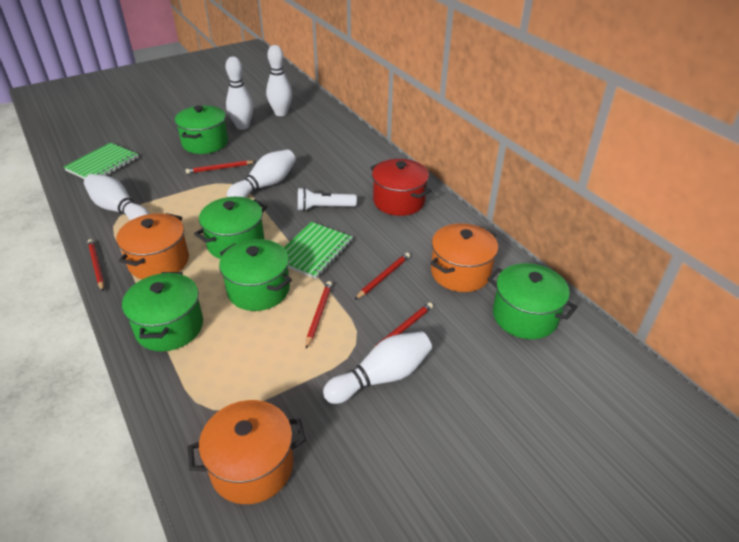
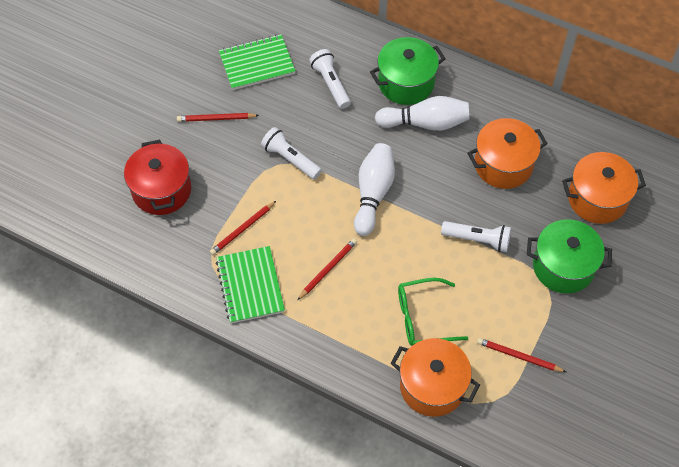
green glasses: 0 -> 1
green pot: 5 -> 2
red pencil: 5 -> 4
white bowling pin: 5 -> 2
white flashlight: 1 -> 3

